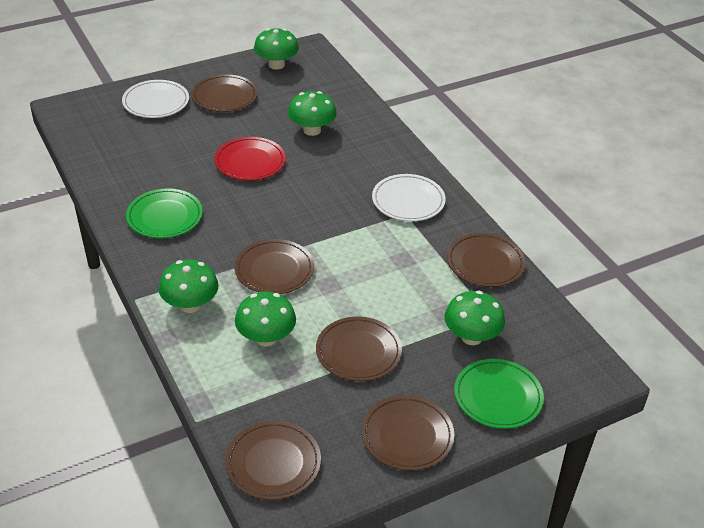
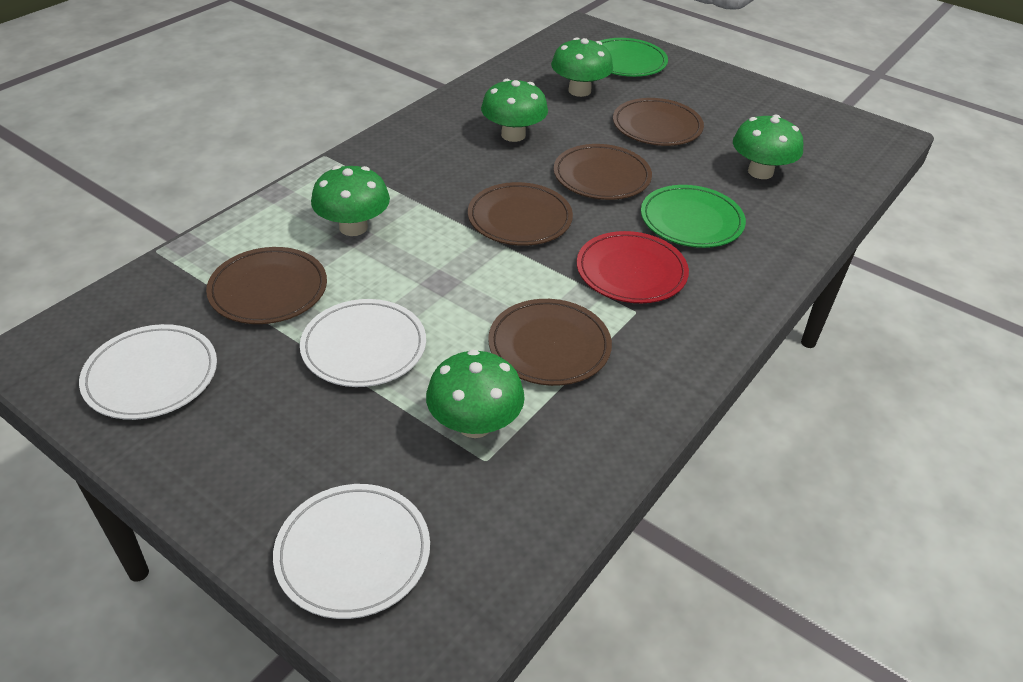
brown plate: 6 -> 5
white plate: 2 -> 3

